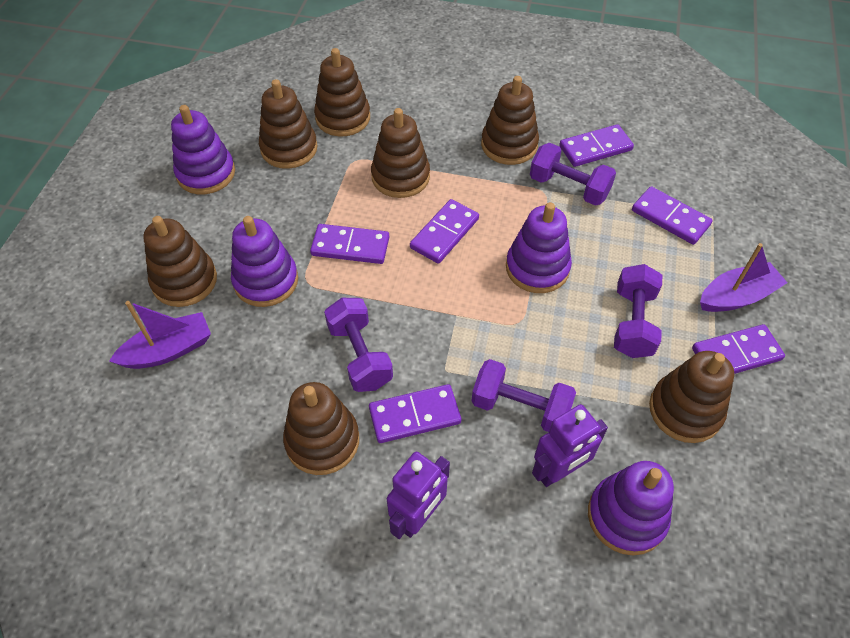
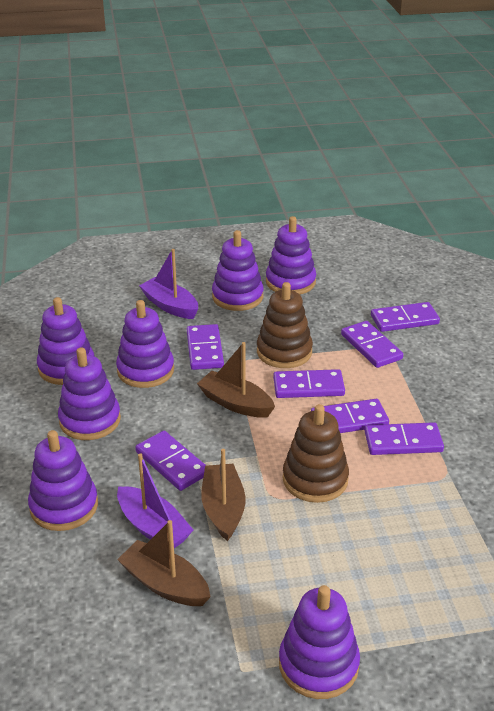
brown boat: 0 -> 3
brown stacking toy: 7 -> 2
purple domino: 6 -> 7
purple dumbbell: 4 -> 0
purple robot: 2 -> 0
purple stacking toy: 4 -> 7

